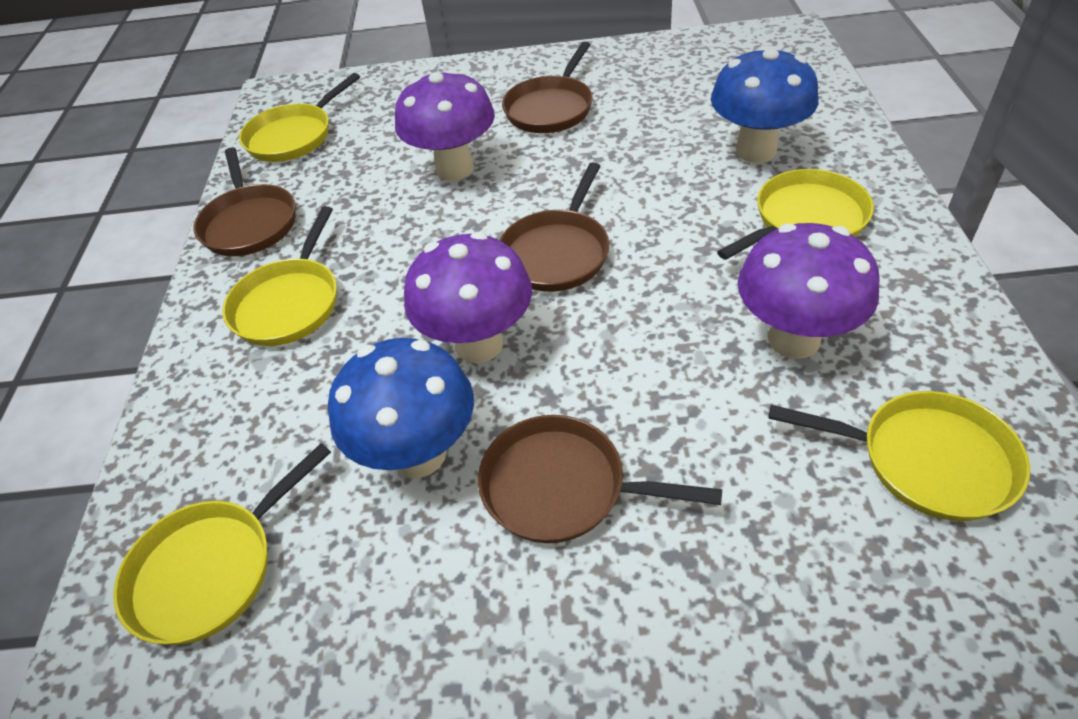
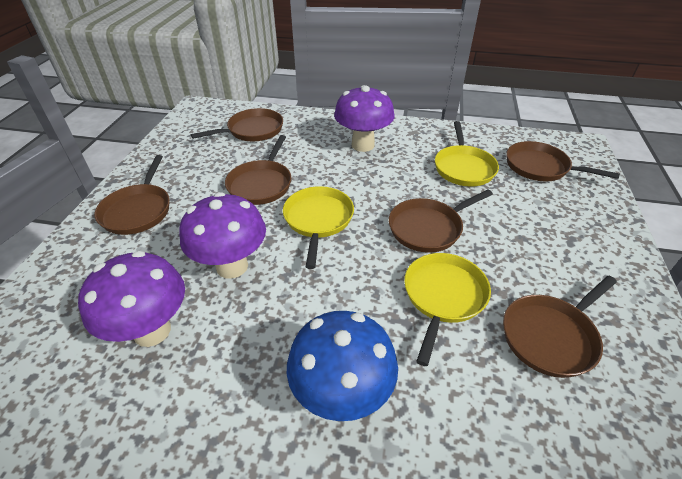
blue mushroom: 2 -> 1
brown pan: 4 -> 6
yellow pan: 5 -> 3

